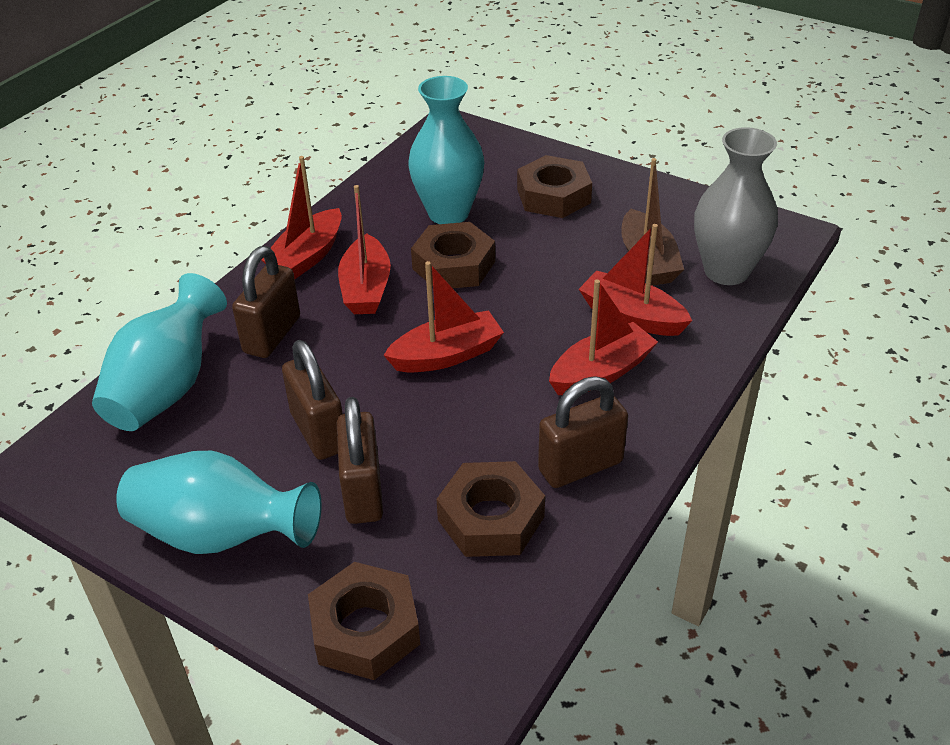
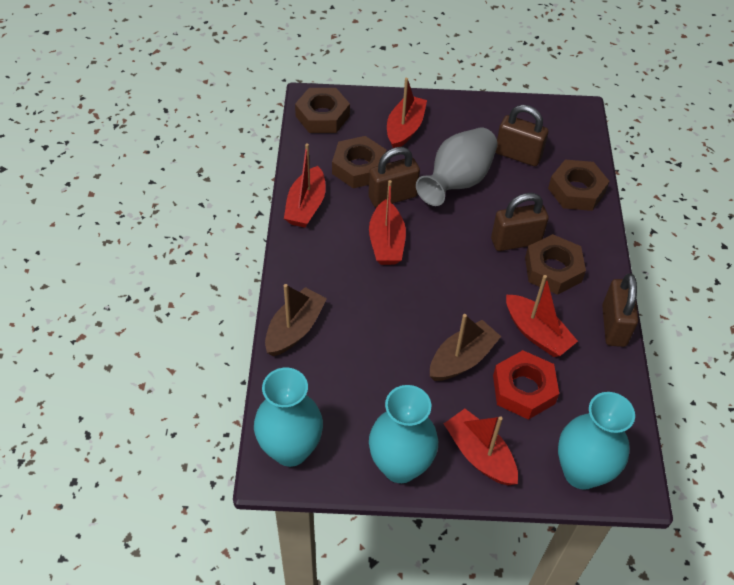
brown boat: 1 -> 2
red nut: 0 -> 1

